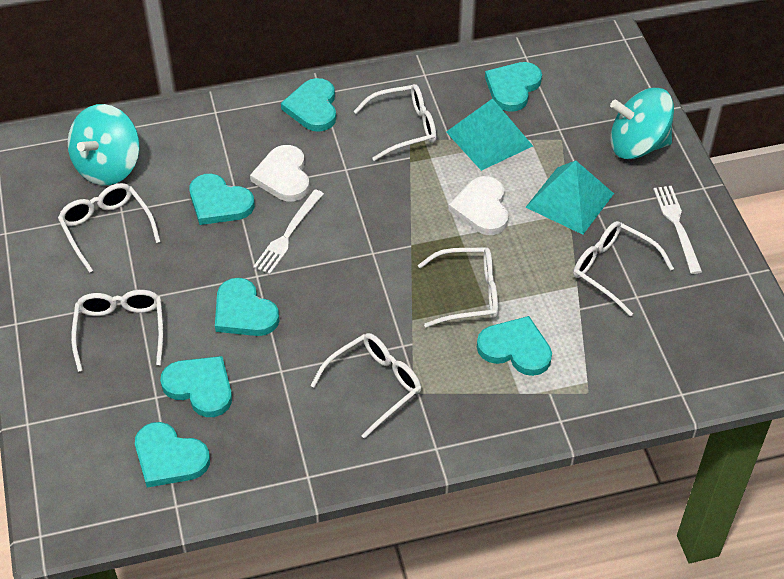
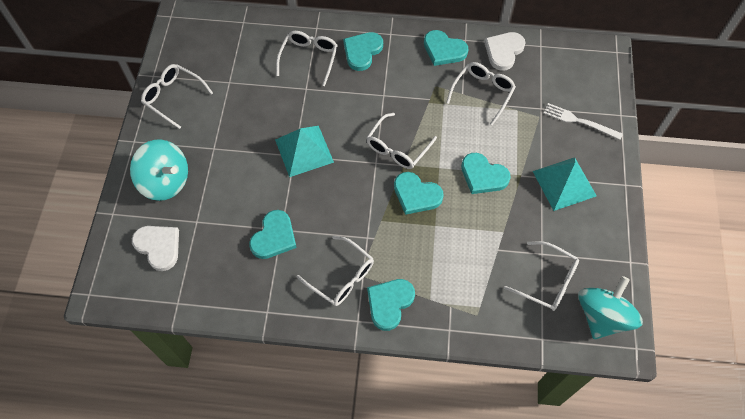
turquoise heart: 7 -> 6
white fork: 2 -> 1

